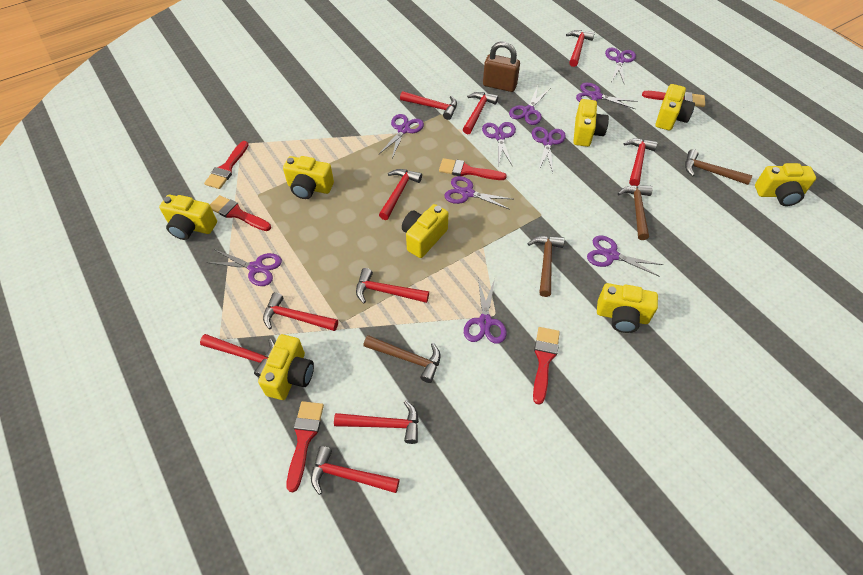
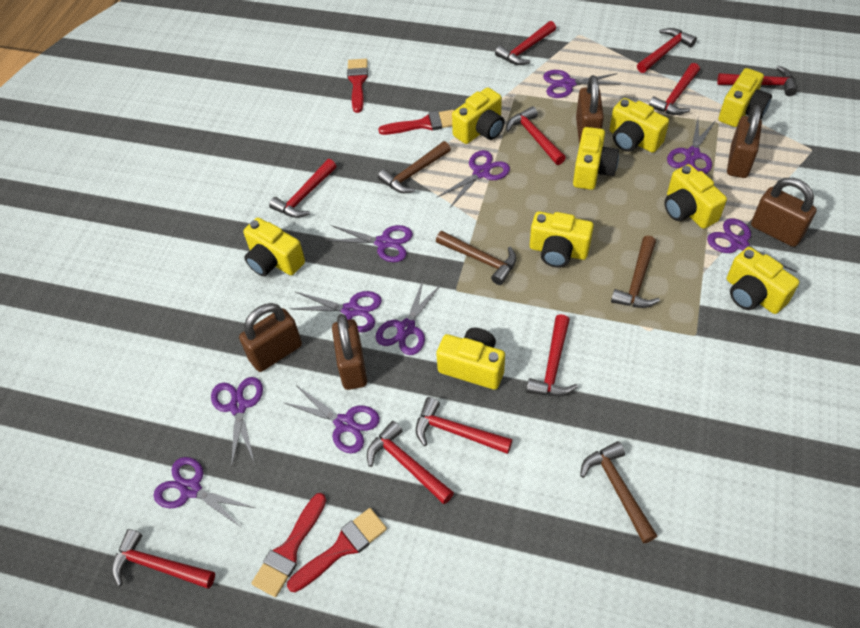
brown padlock: 1 -> 5
red brush: 6 -> 4
yellow camera: 8 -> 9

